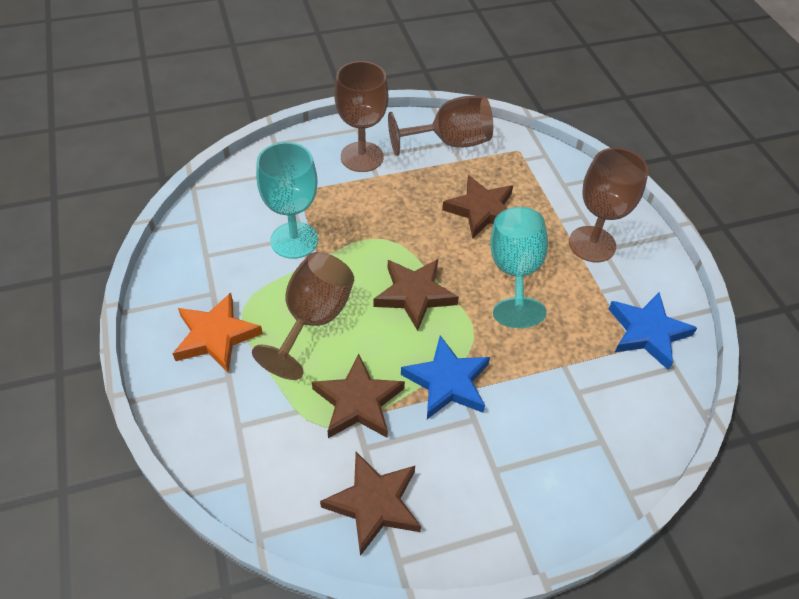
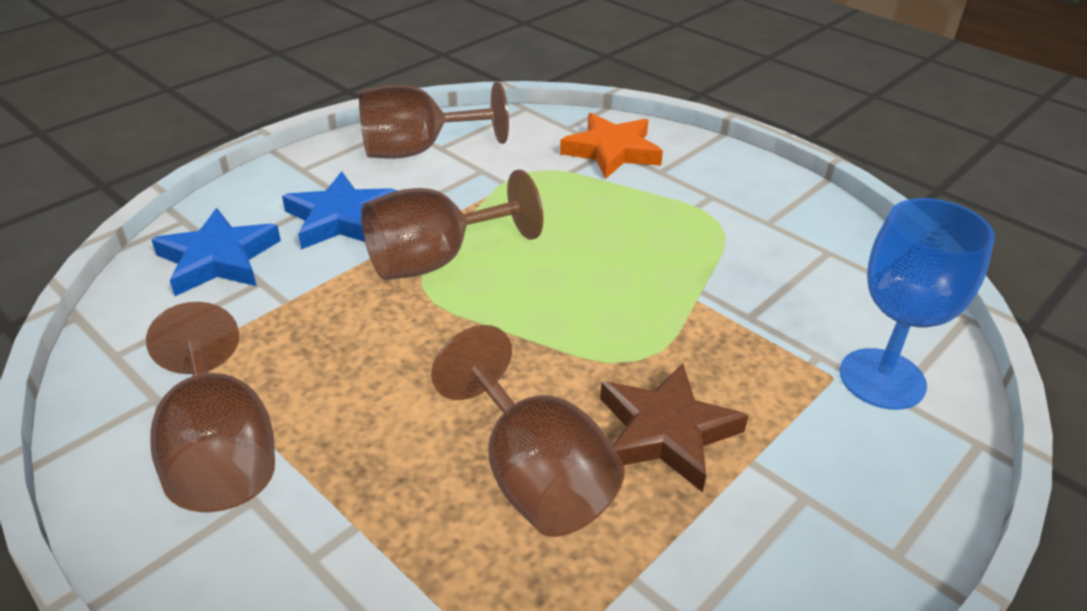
blue goblet: 0 -> 1
brown star: 4 -> 1
turquoise goblet: 2 -> 0

